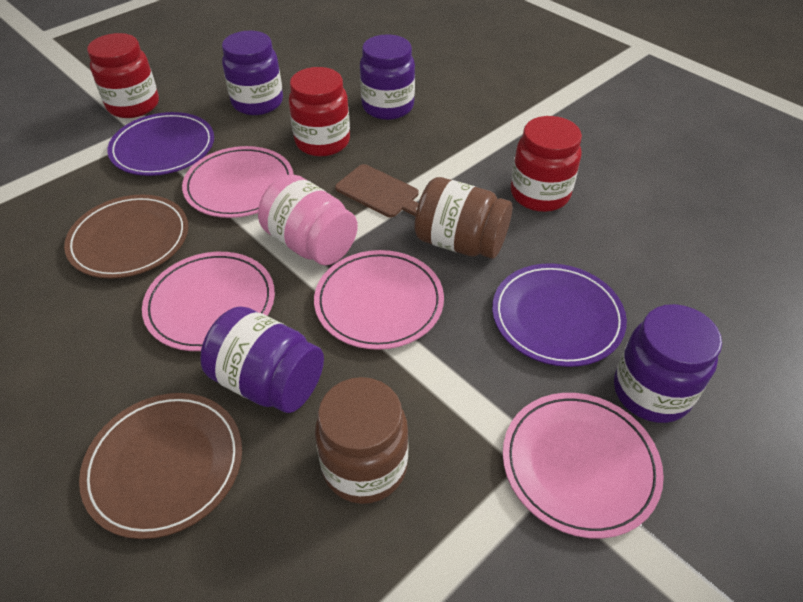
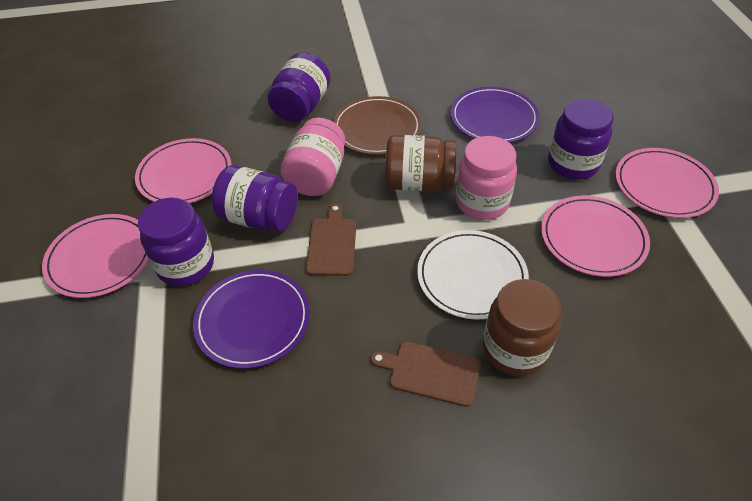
brown cutting board: 1 -> 2
brown plate: 2 -> 1
pink jar: 1 -> 2
red jar: 3 -> 0
white plate: 0 -> 1

